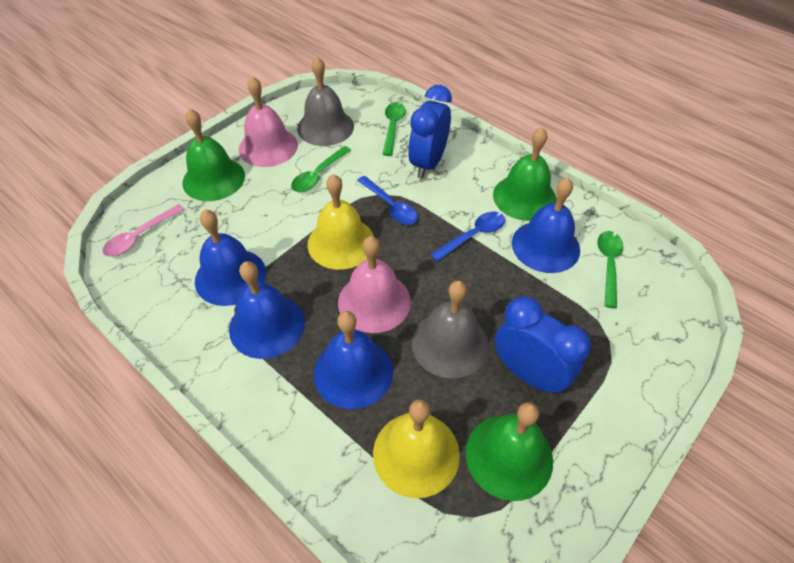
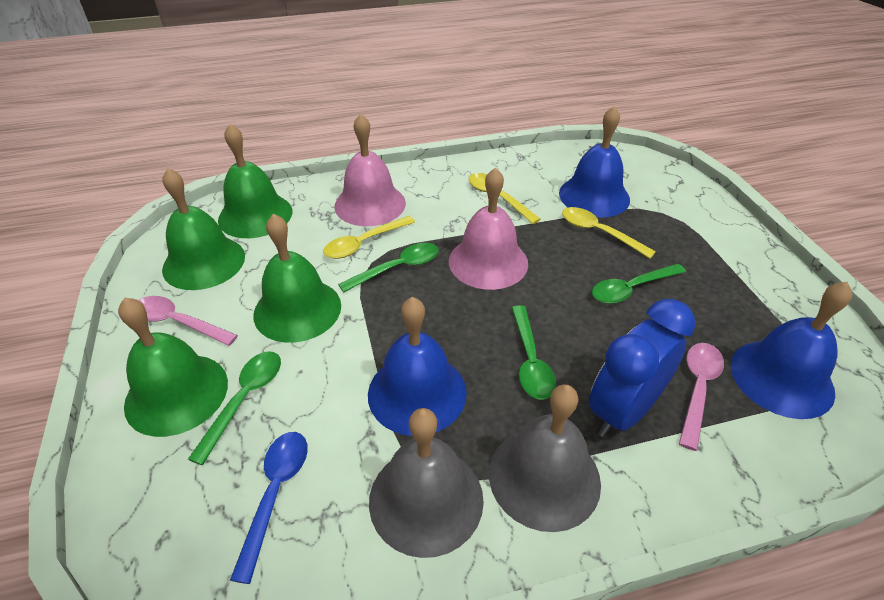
blue bell: 4 -> 3
blue clock: 2 -> 1
blue spoon: 2 -> 1
green bell: 3 -> 4
green spoon: 3 -> 4
pink spoon: 1 -> 2
yellow bell: 2 -> 0
yellow spoon: 0 -> 3

